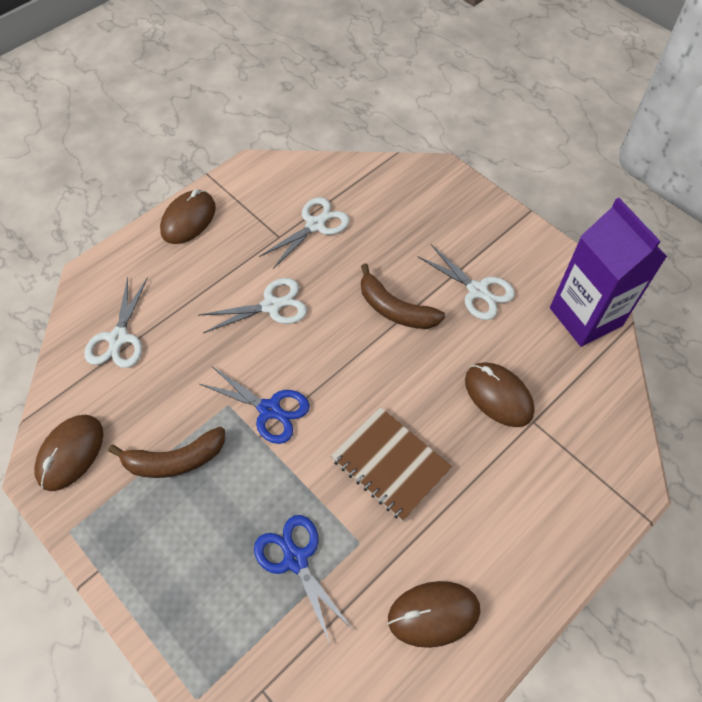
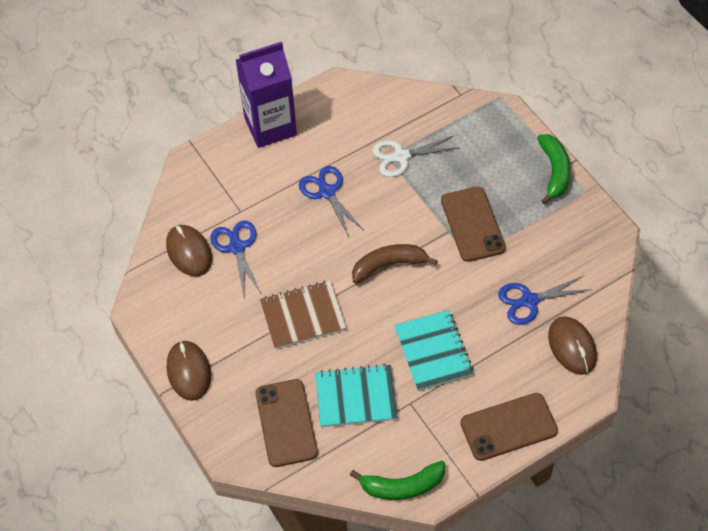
blue scissors: 2 -> 3
brown banana: 2 -> 1
brown mouse: 4 -> 3
brown phone: 0 -> 3
green banana: 0 -> 2
turquoise notebook: 0 -> 2
white scissors: 4 -> 1

